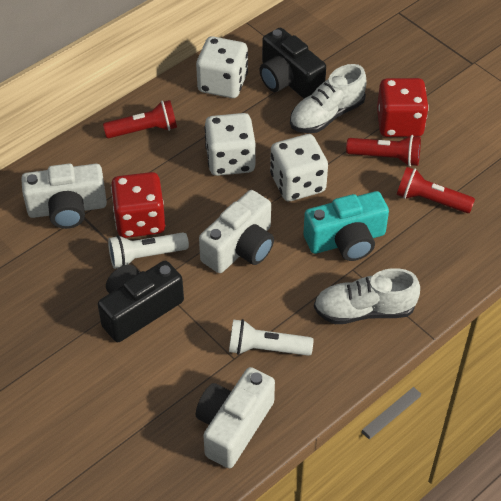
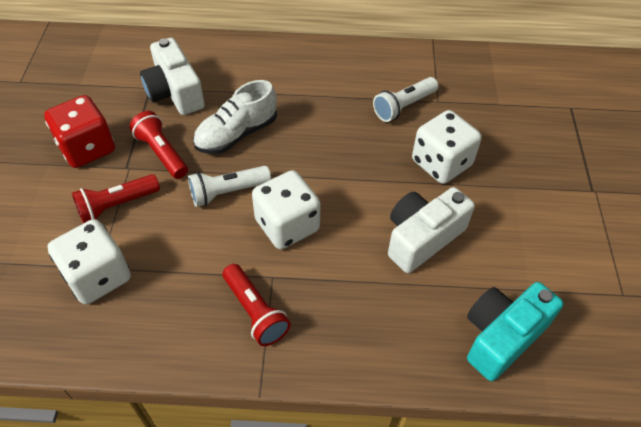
black camera: 2 -> 0
red dice: 2 -> 1
white camera: 3 -> 2
white shoe: 2 -> 1

